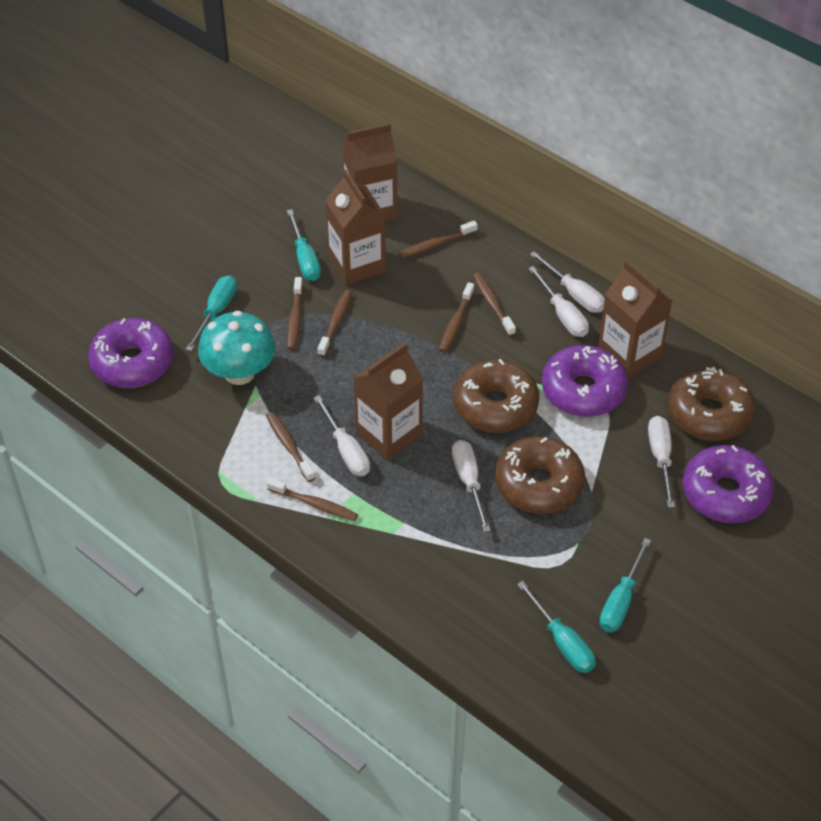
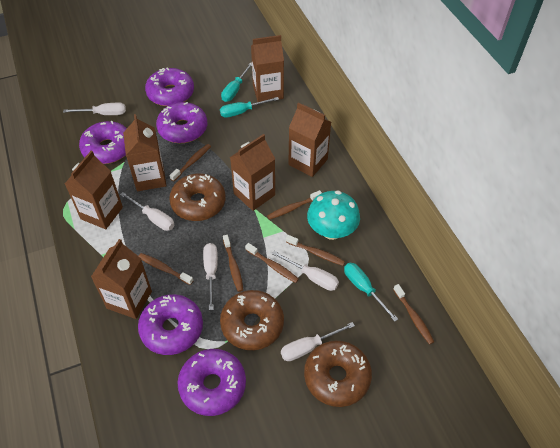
brown carton: 4 -> 6
purple donut: 3 -> 5
turquoise screwdriver: 4 -> 3

